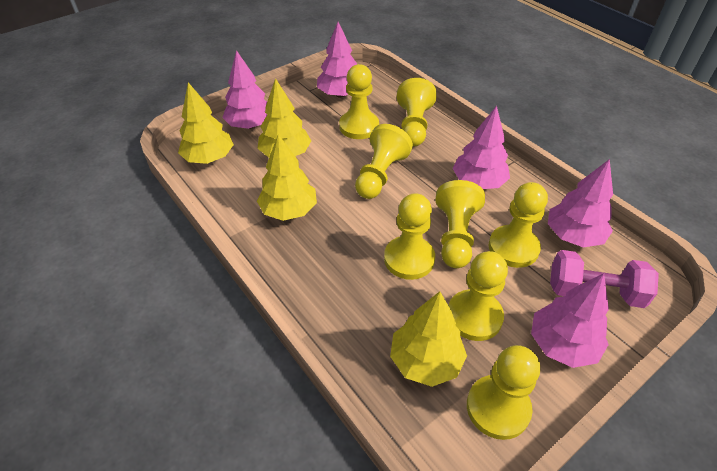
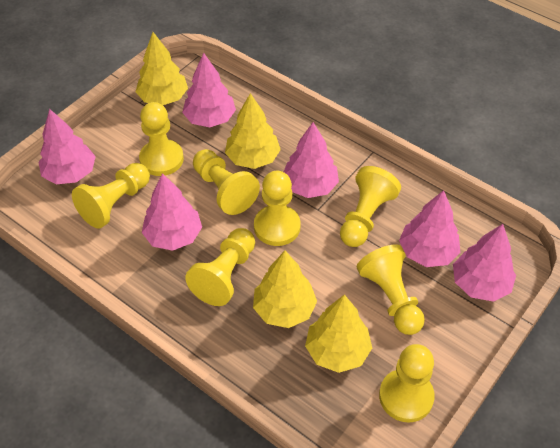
pink dumbbell: 1 -> 0
pink tree: 5 -> 6

